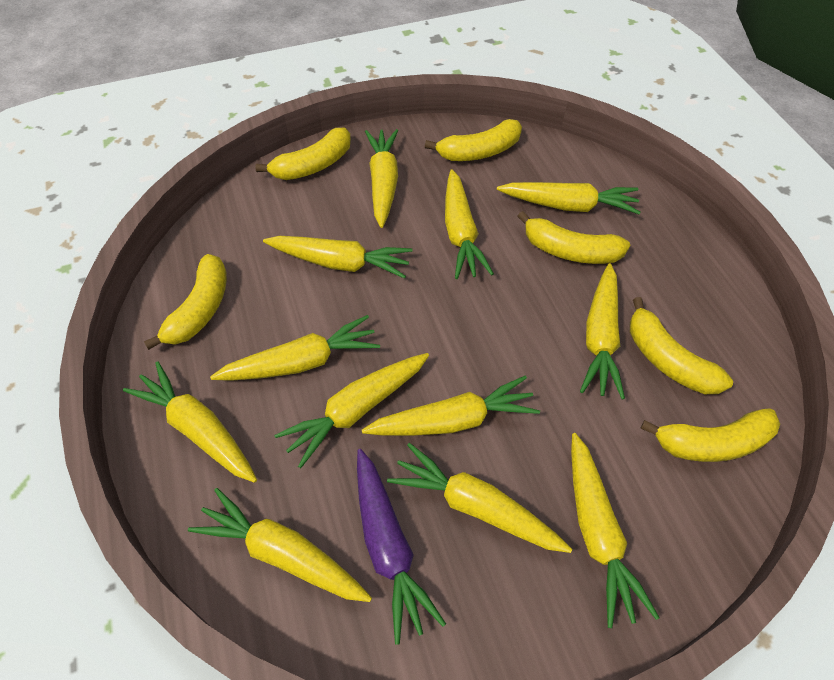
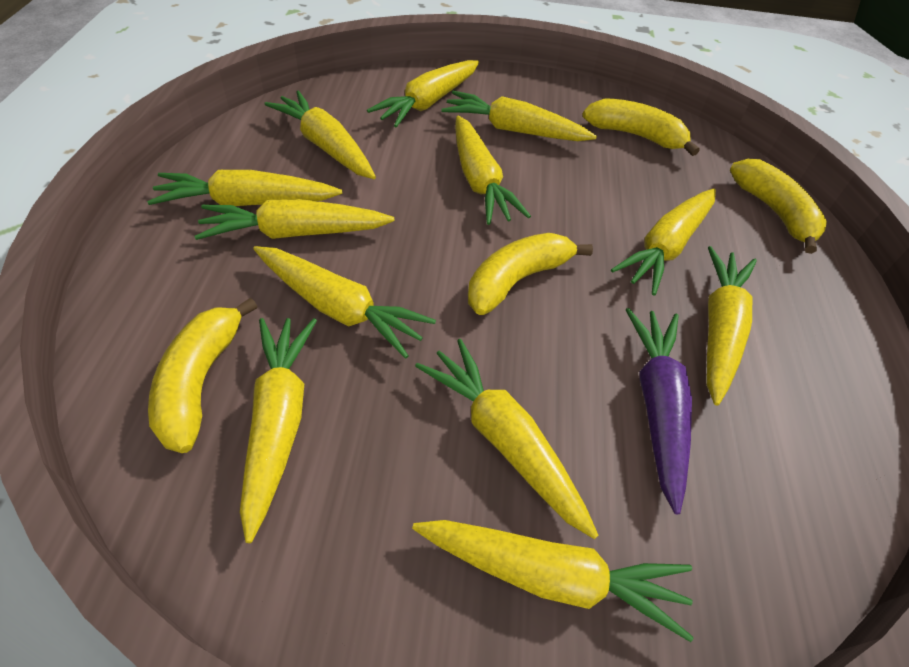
yellow banana: 6 -> 4

